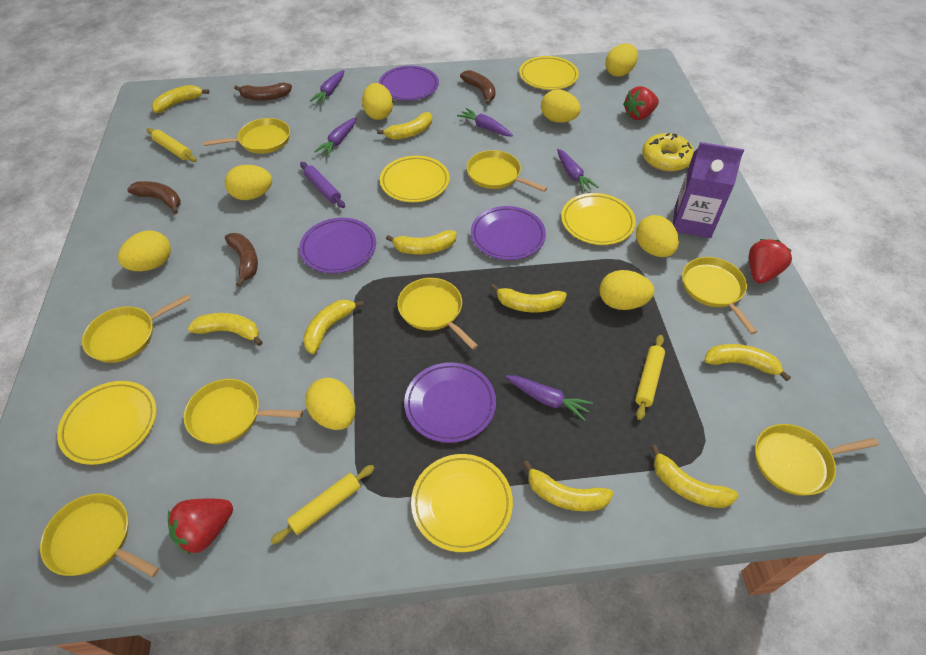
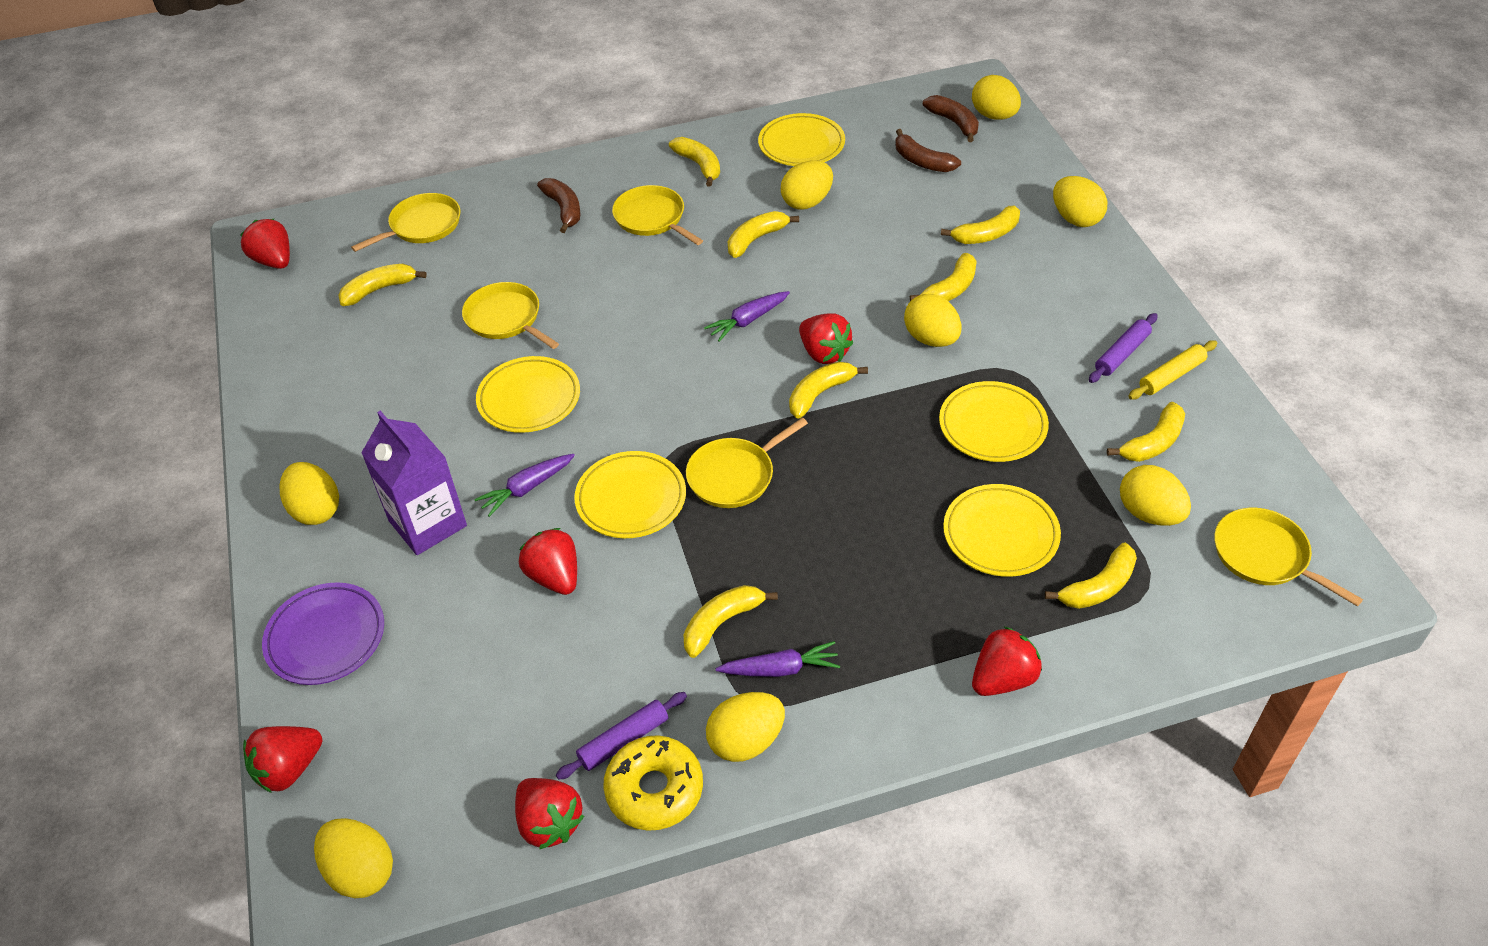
brown banana: 4 -> 3
purple carrot: 5 -> 3
purple plate: 4 -> 1
purple rolling pin: 1 -> 2
red strawberry: 3 -> 6
yellow pan: 8 -> 5
yellow rolling pin: 3 -> 1

